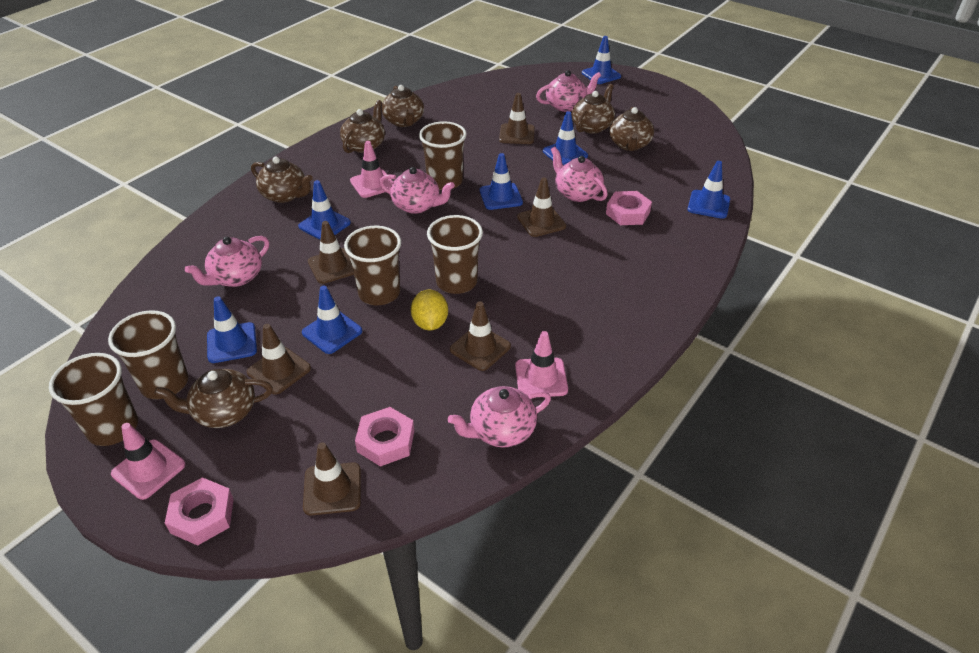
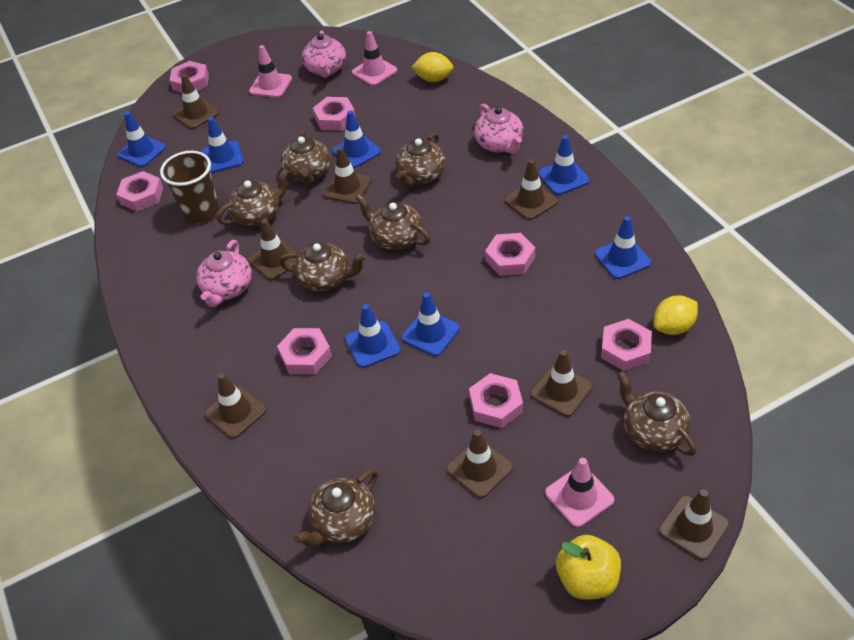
brown cup: 5 -> 1
brown teapot: 6 -> 7
brown traffic cone: 6 -> 8
pink nut: 3 -> 7
pink teapot: 5 -> 3
yellow apple: 0 -> 1
yellow lemon: 1 -> 2

